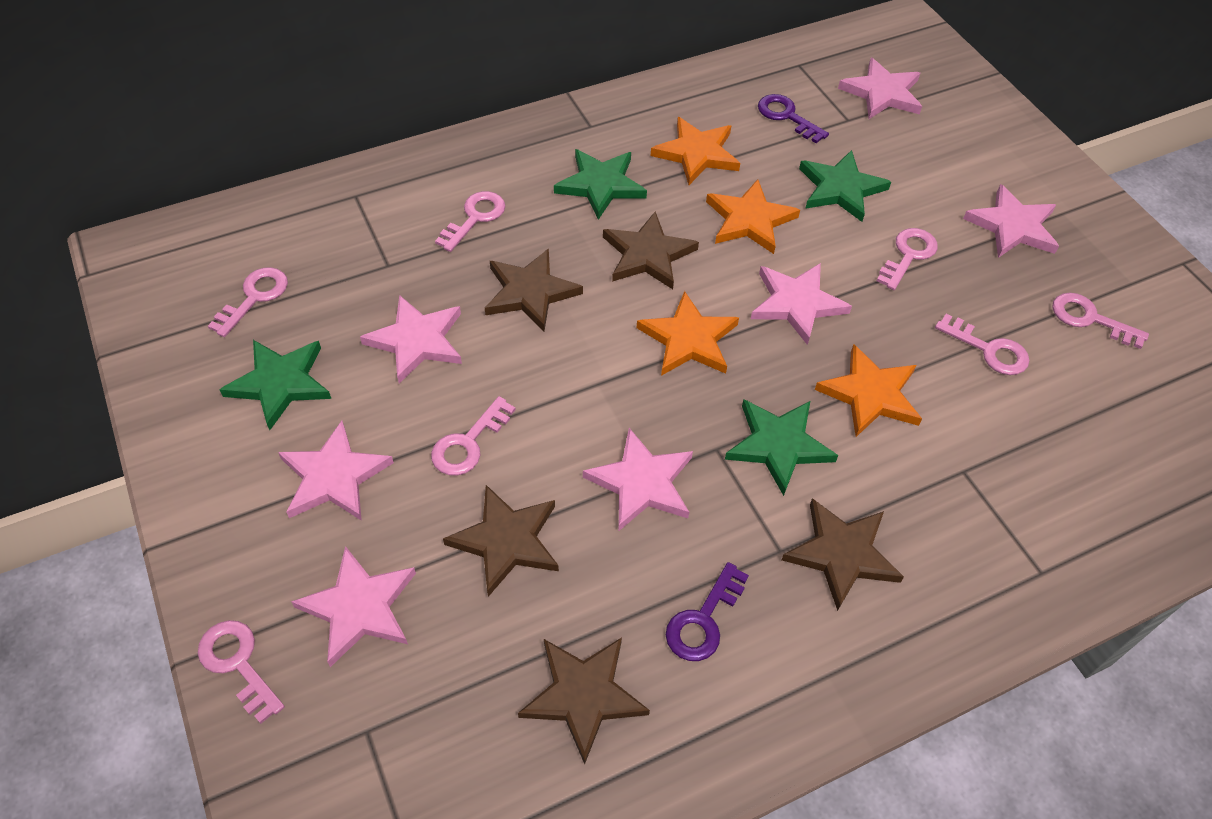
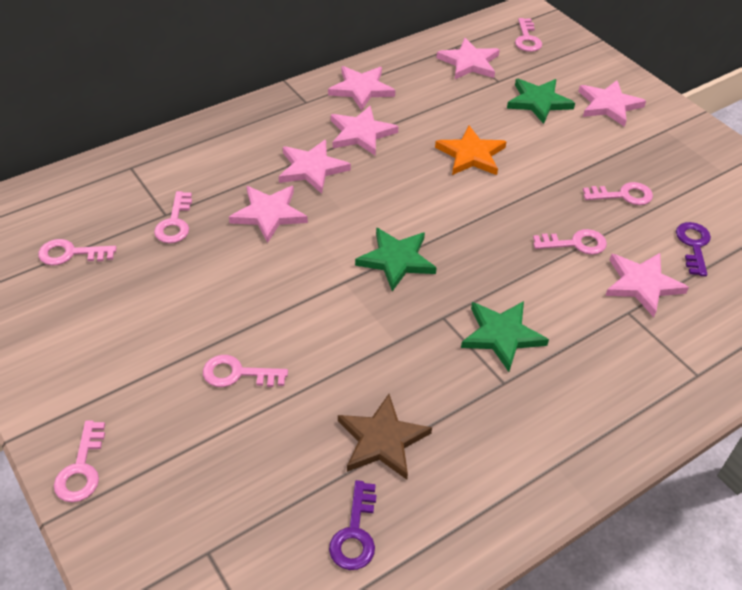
brown star: 5 -> 1
green star: 4 -> 3
orange star: 4 -> 1

